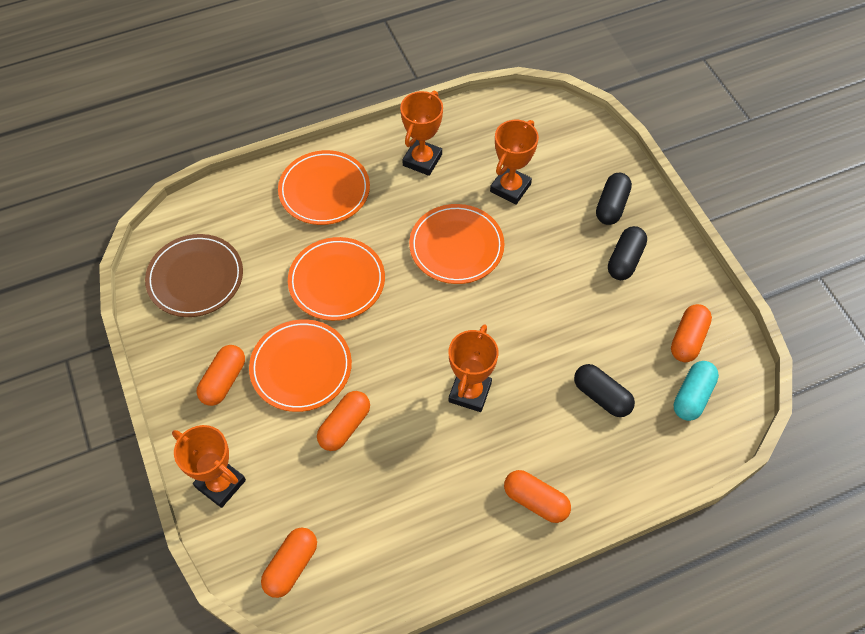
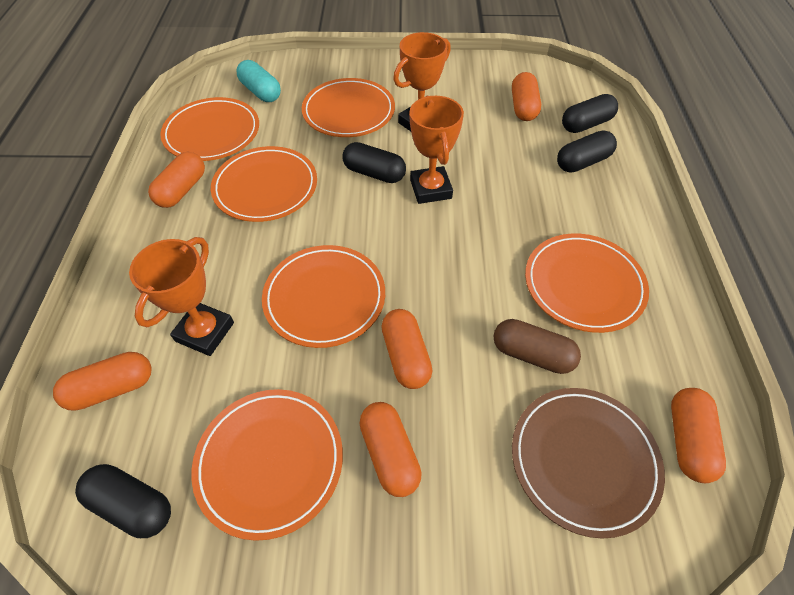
black capsule: 3 -> 4
brown capsule: 0 -> 1
orange capsule: 5 -> 6
orange plate: 4 -> 6
orange trophy: 4 -> 3

